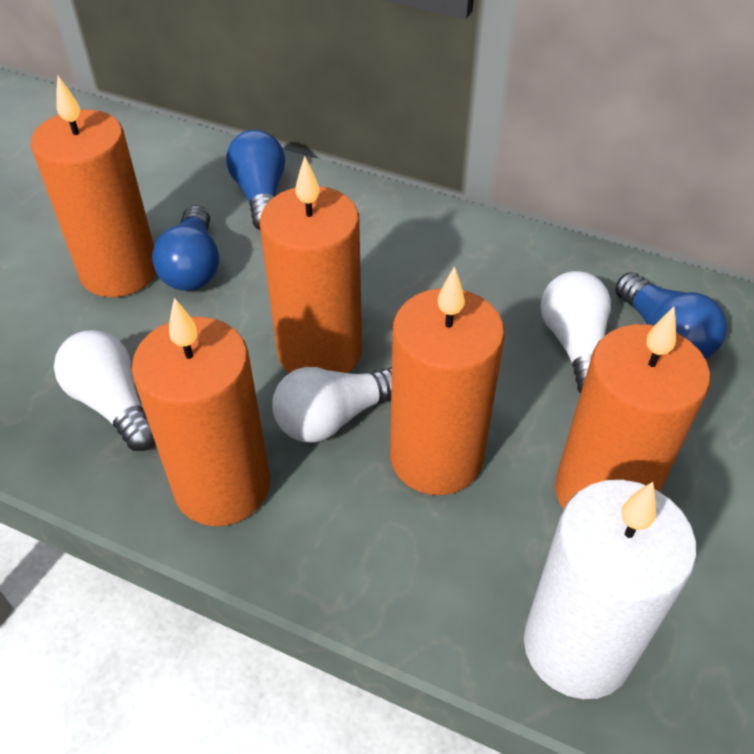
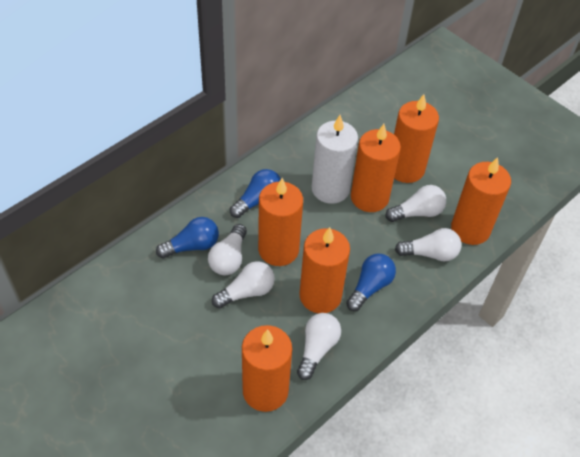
orange candle: 5 -> 6
white light bulb: 3 -> 5

